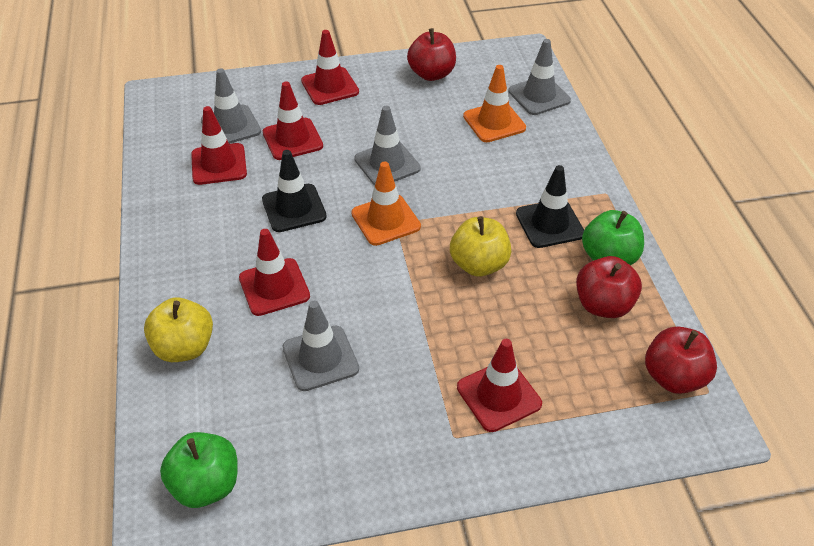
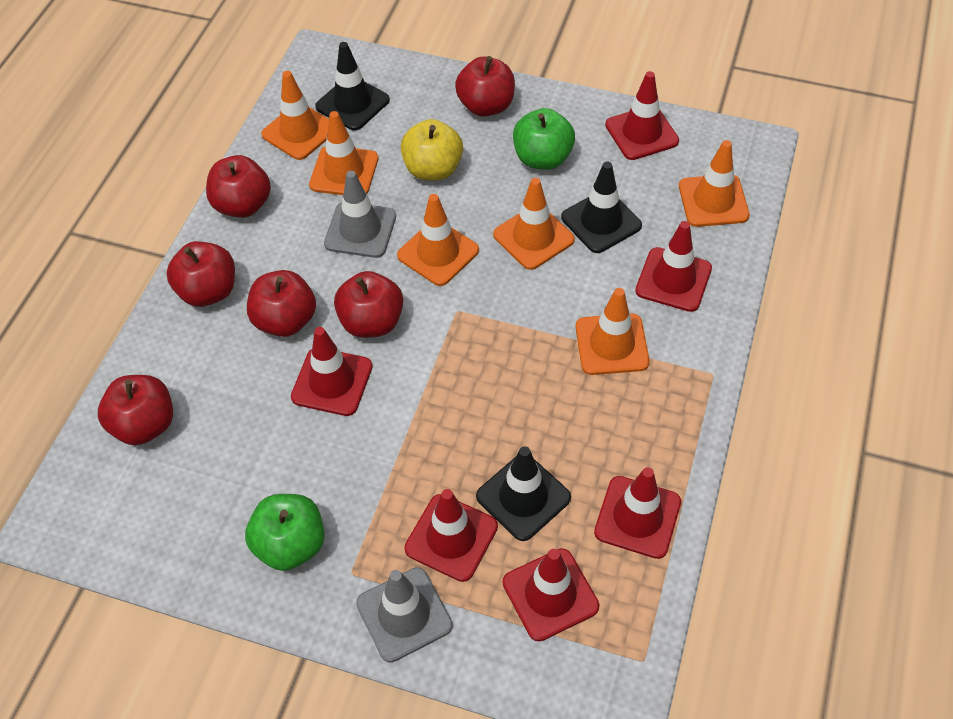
black traffic cone: 2 -> 3
grey traffic cone: 4 -> 2
orange traffic cone: 2 -> 6
red apple: 3 -> 6
red traffic cone: 5 -> 6
yellow apple: 2 -> 1

